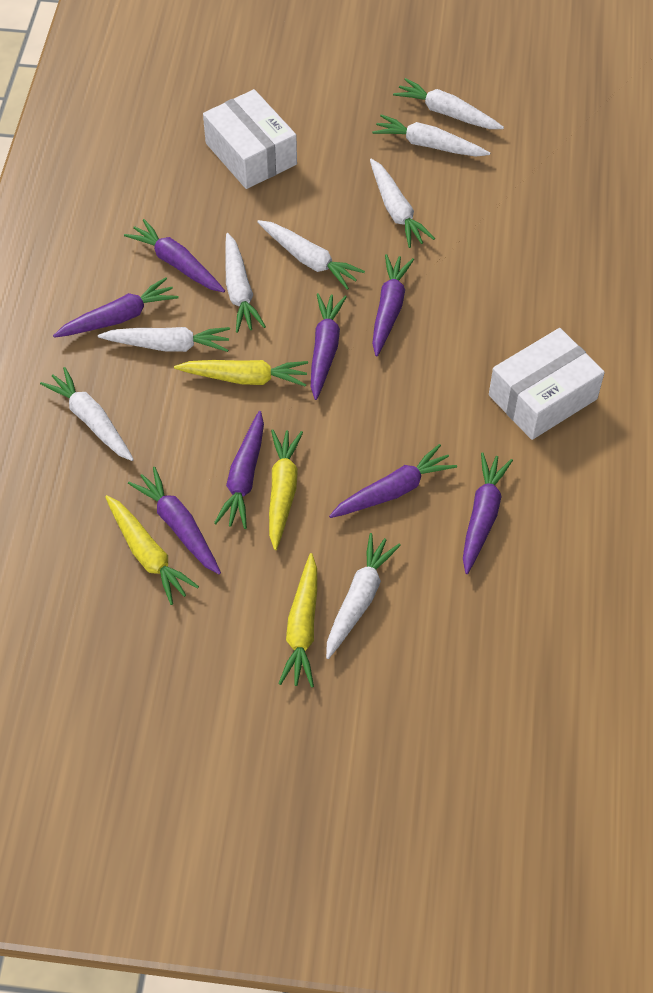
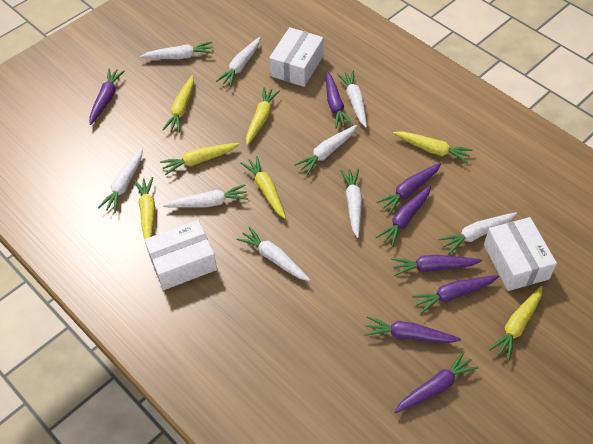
white box: 2 -> 3
white carrot: 8 -> 9
yellow carrot: 4 -> 7

